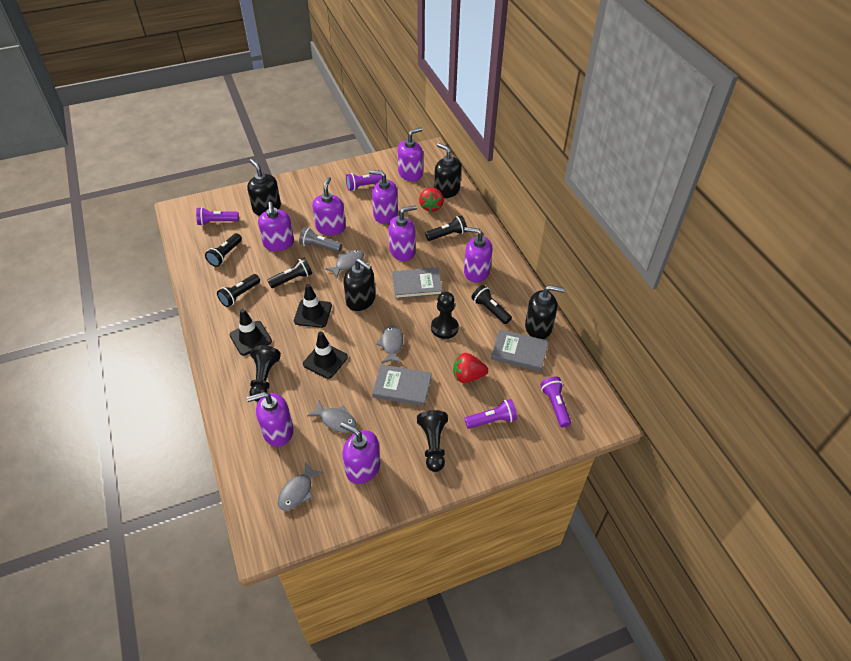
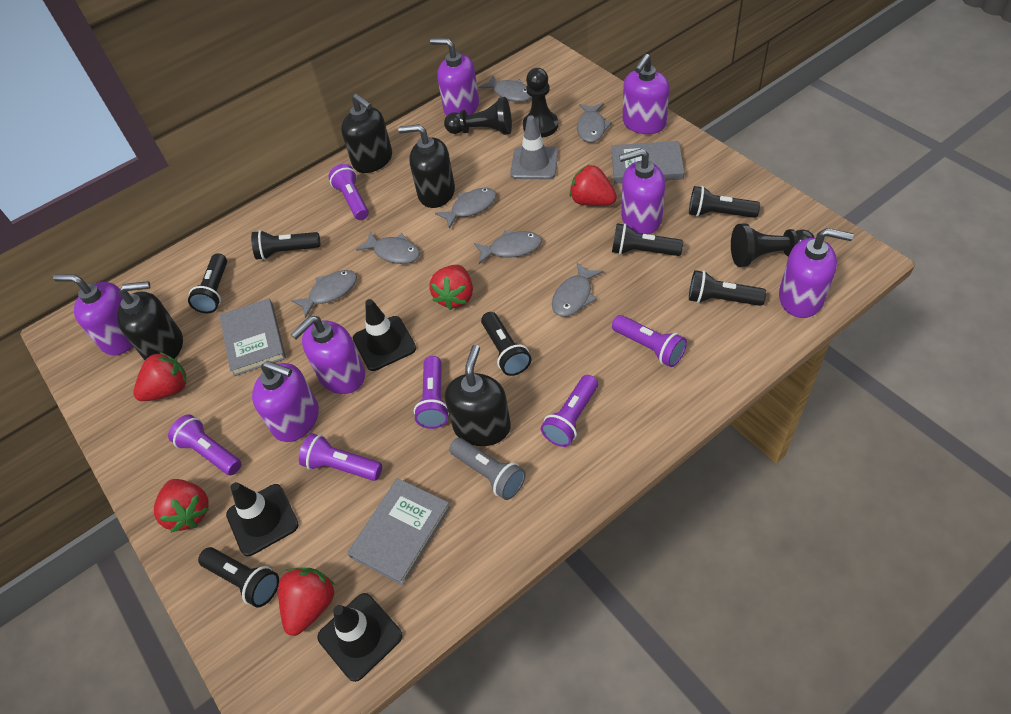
black flashlight: 5 -> 7
grey fish: 4 -> 7
grey traffic cone: 0 -> 1
purple flashlight: 4 -> 6
purple soap dispenser: 8 -> 7
red strawberry: 2 -> 5

